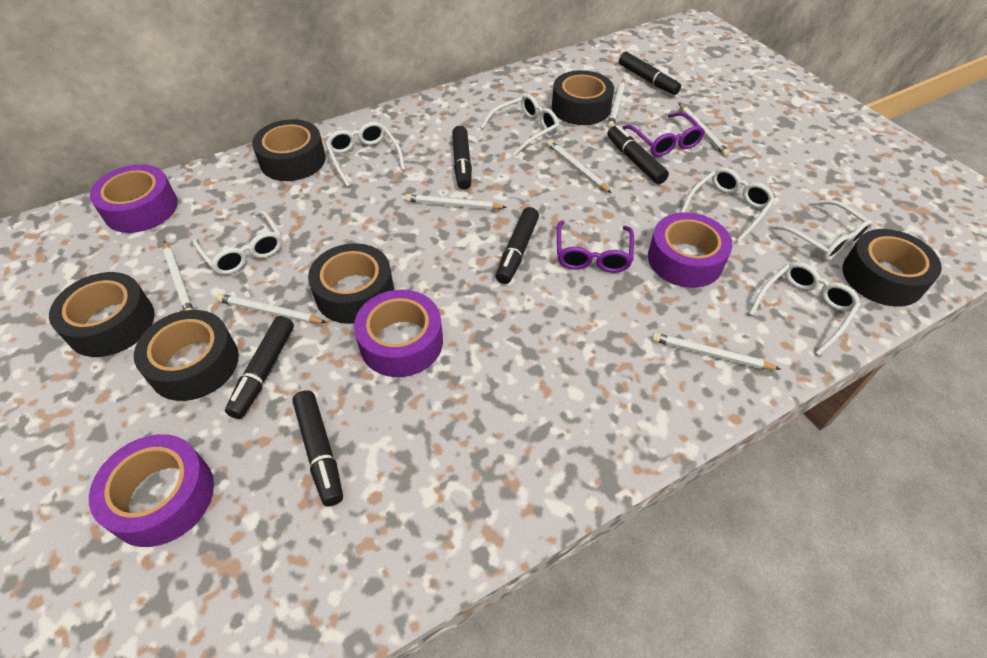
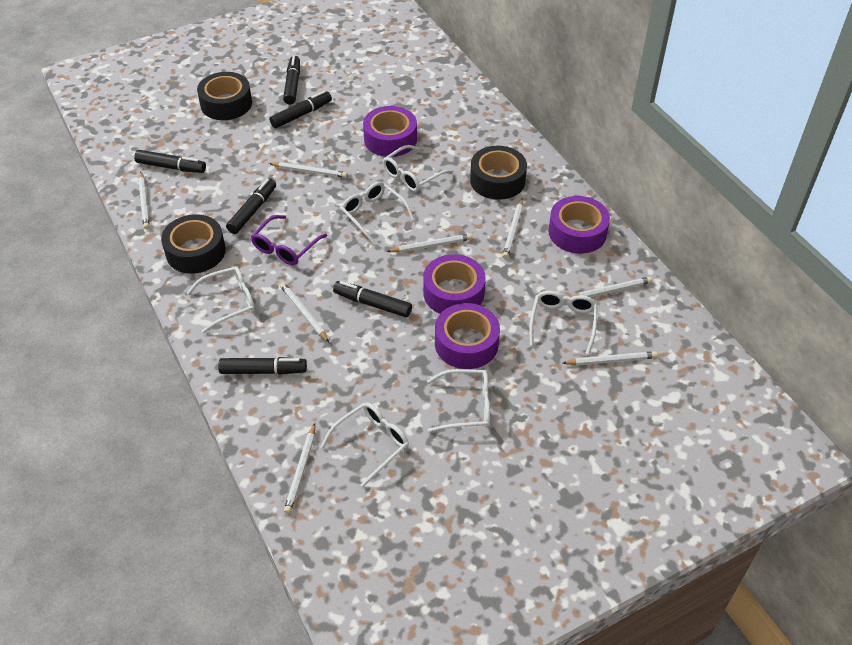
black tape: 6 -> 3
purple glasses: 2 -> 1
white pencil: 7 -> 8

